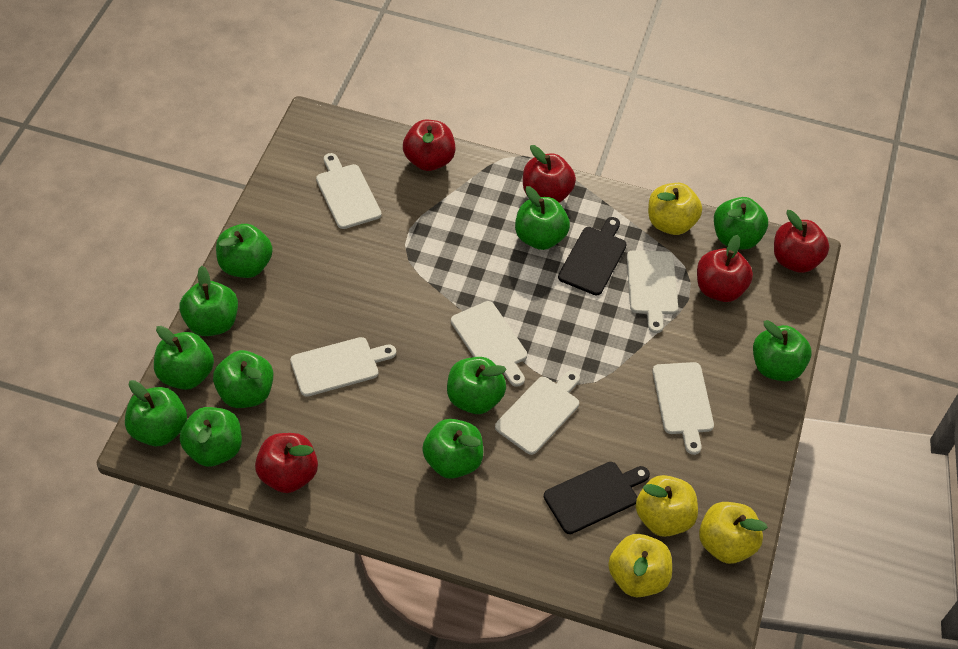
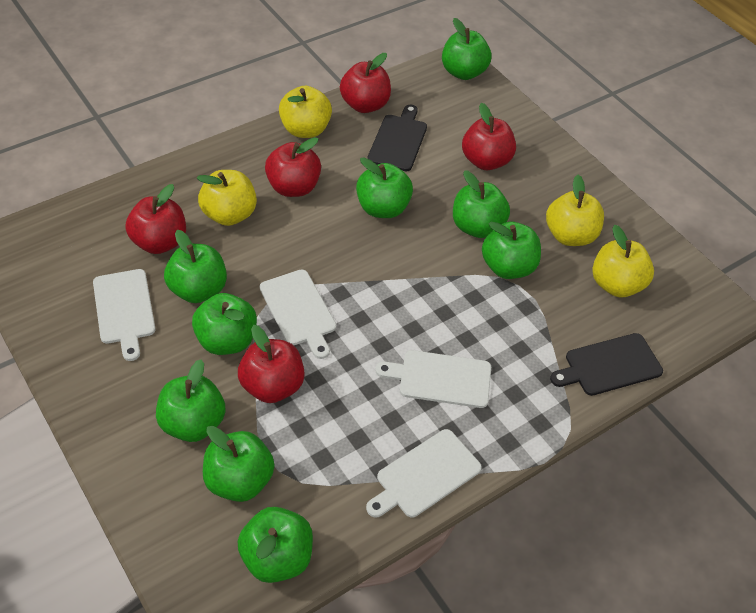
green apple: 11 -> 9
white cutting board: 6 -> 4

